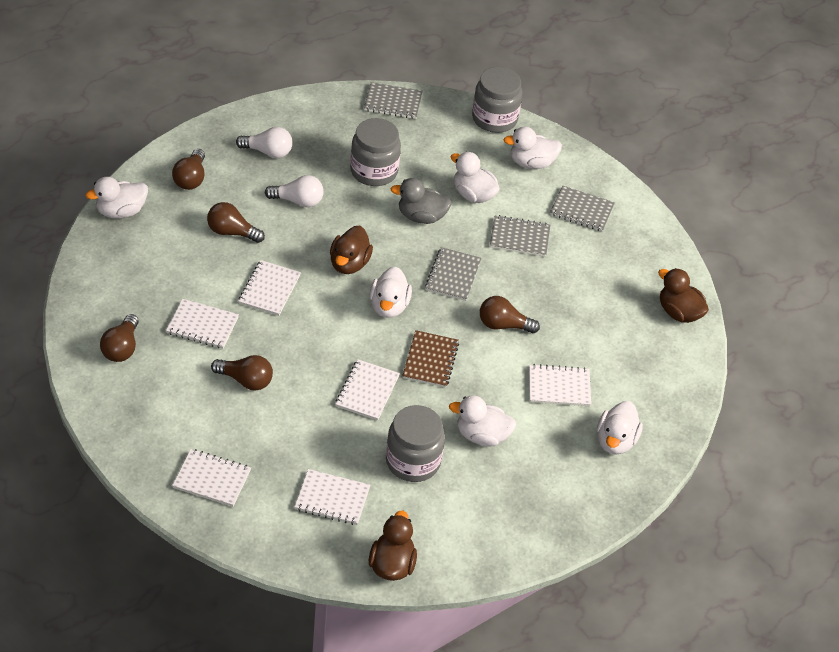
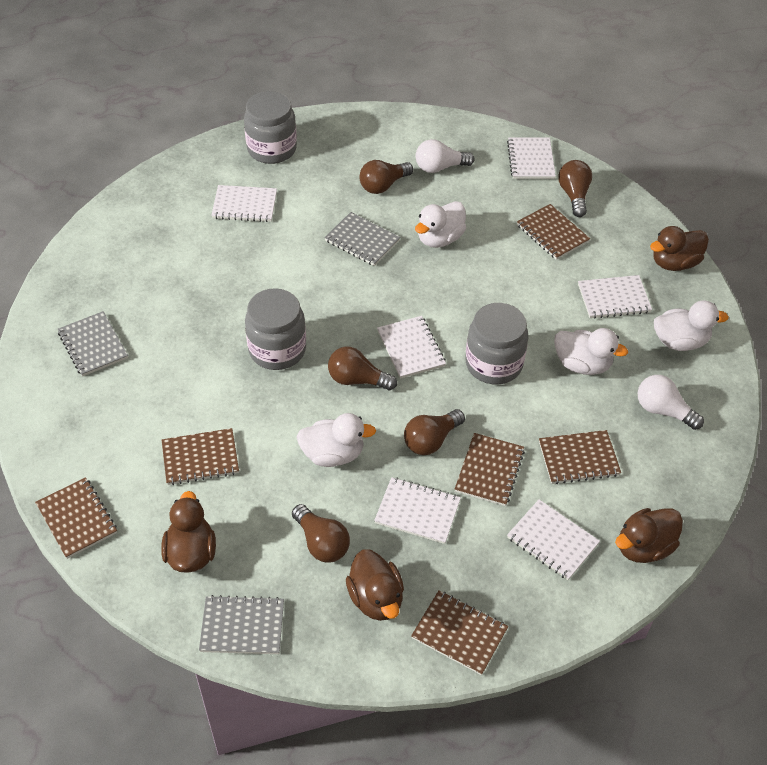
brown duck: 3 -> 4
brown notebook: 1 -> 6
grey duck: 1 -> 0
grey notebook: 4 -> 3
white duck: 6 -> 4

